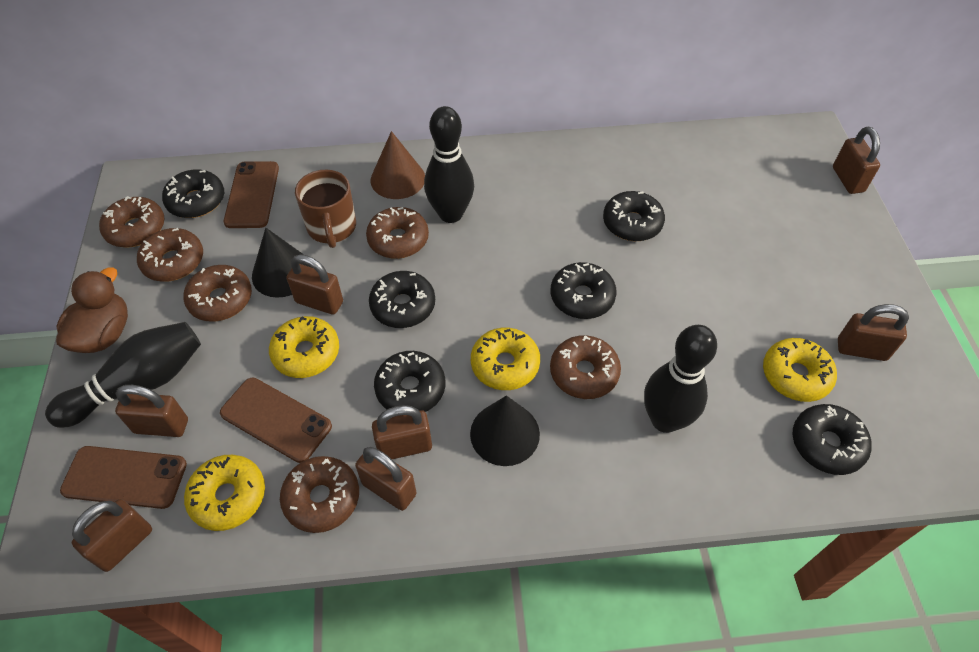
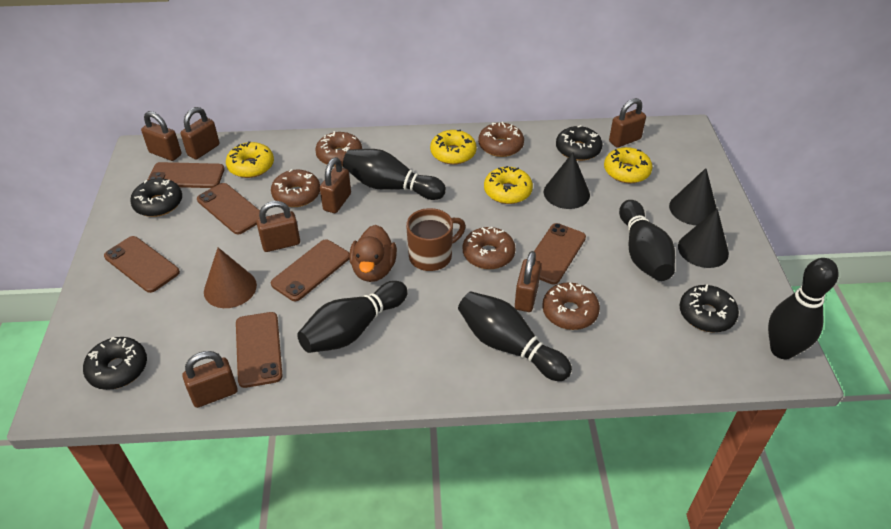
black bowling pin: 3 -> 5
black cone: 2 -> 3
black donut: 6 -> 4
brown donut: 6 -> 5
brown phone: 3 -> 6

